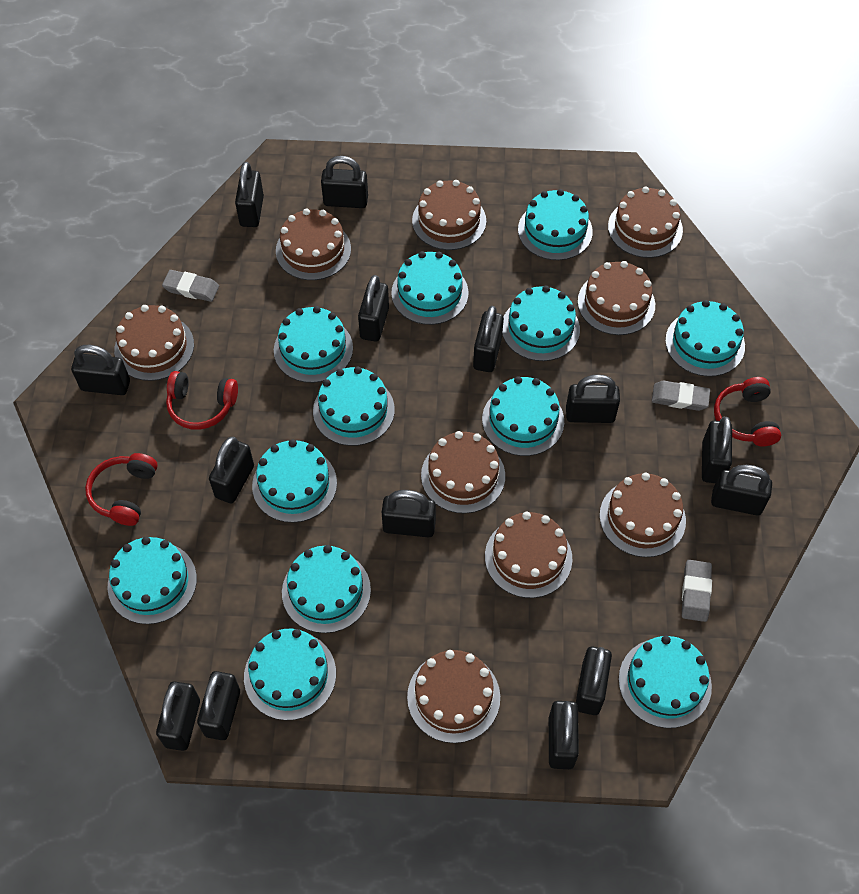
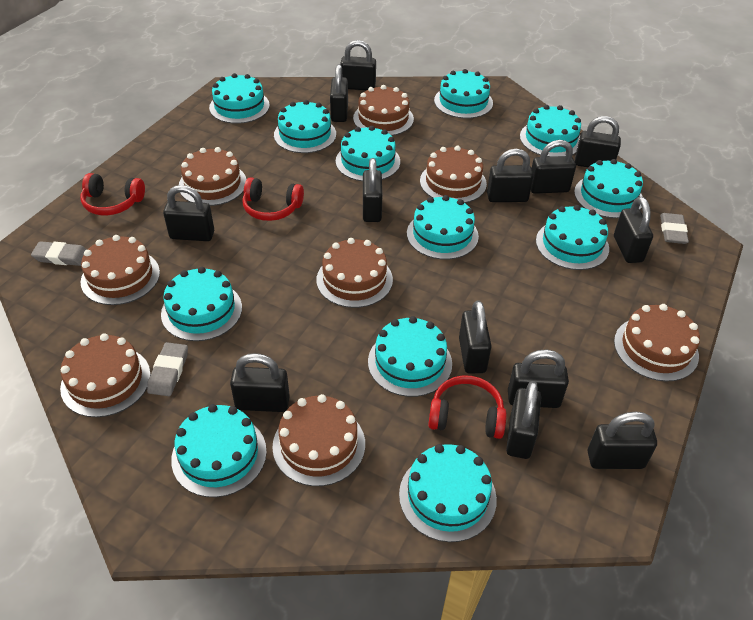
black padlock: 14 -> 13
brown cake: 9 -> 8

